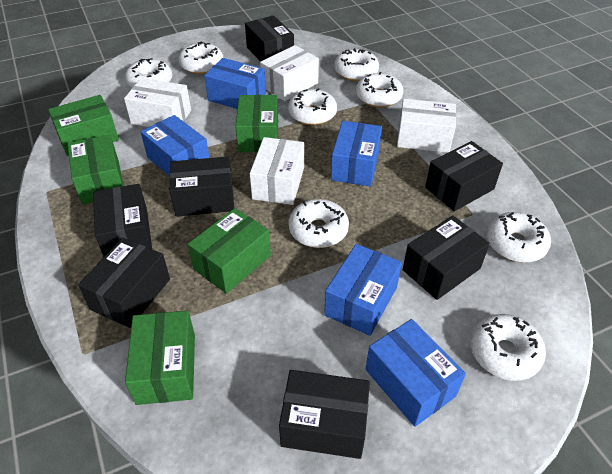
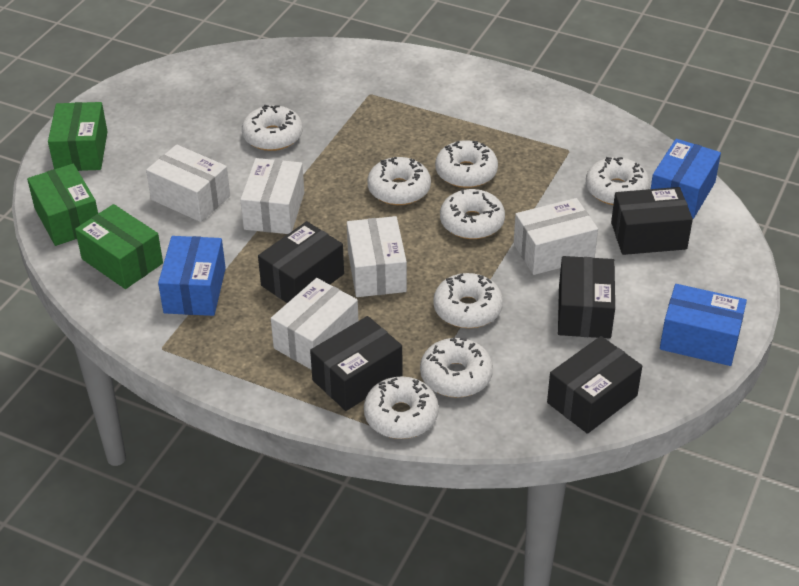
black box: 7 -> 5
blue box: 5 -> 3
green box: 5 -> 3
white box: 4 -> 5

